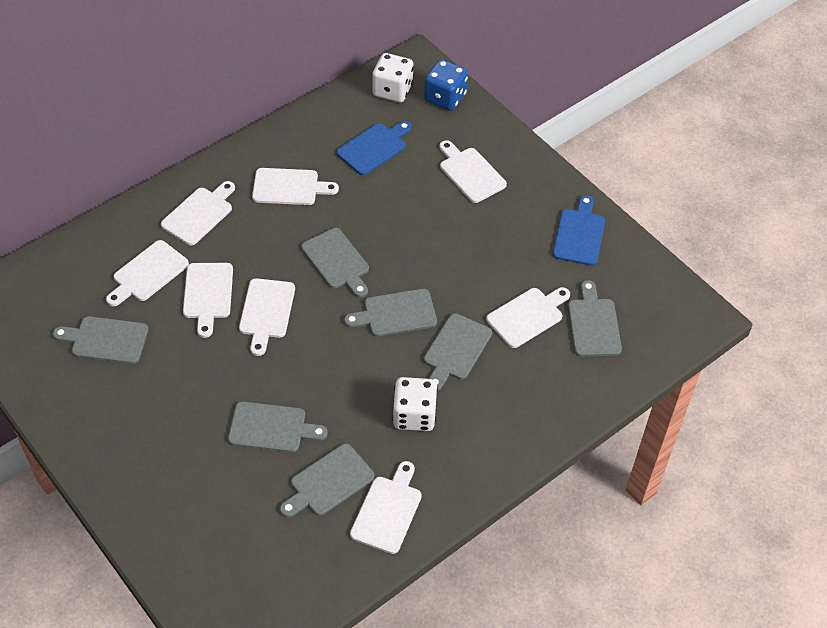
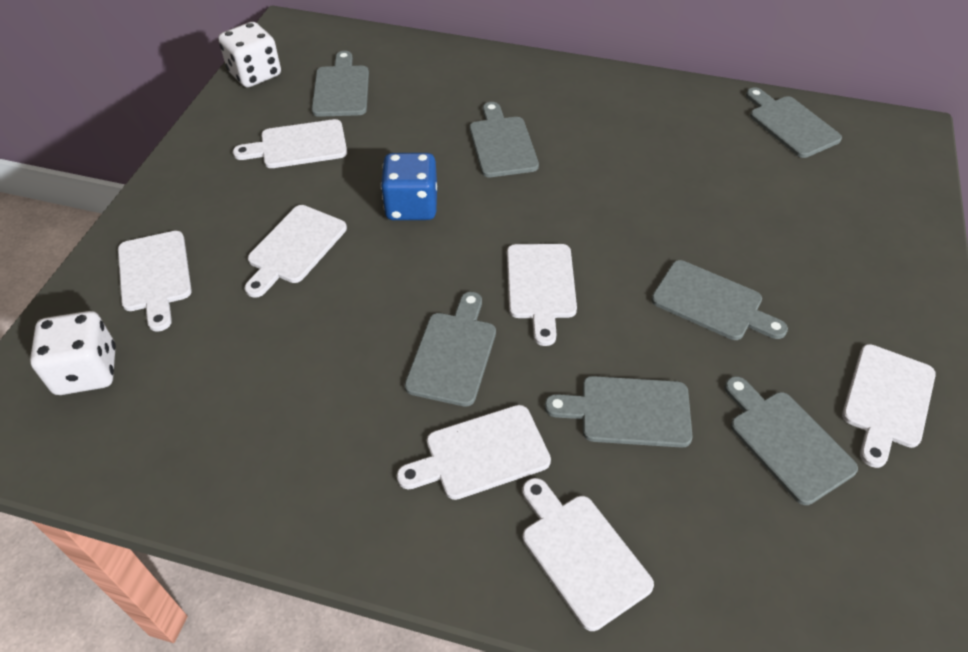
blue cutting board: 2 -> 0
white cutting board: 8 -> 7

